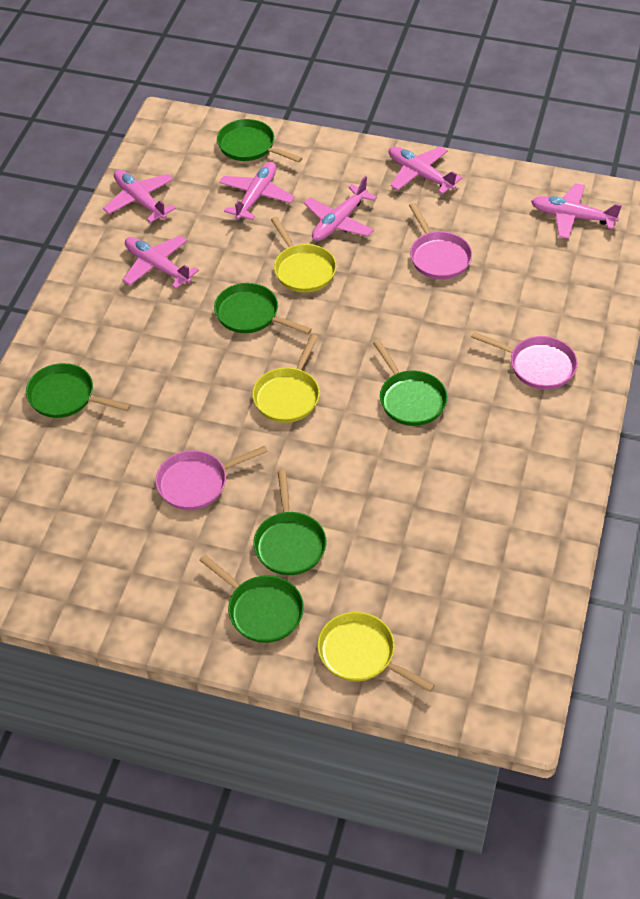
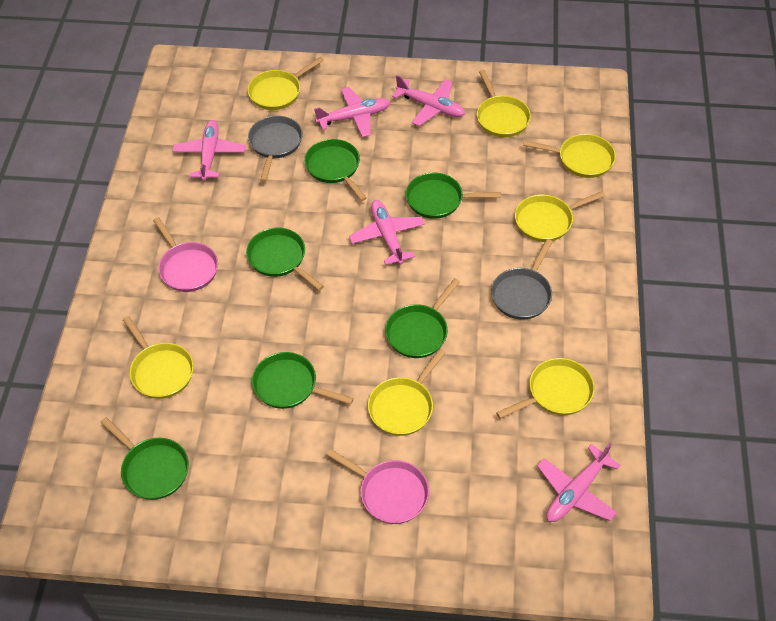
grey pan: 0 -> 2
pink pan: 3 -> 2
pink plane: 6 -> 5
yellow pan: 3 -> 7

